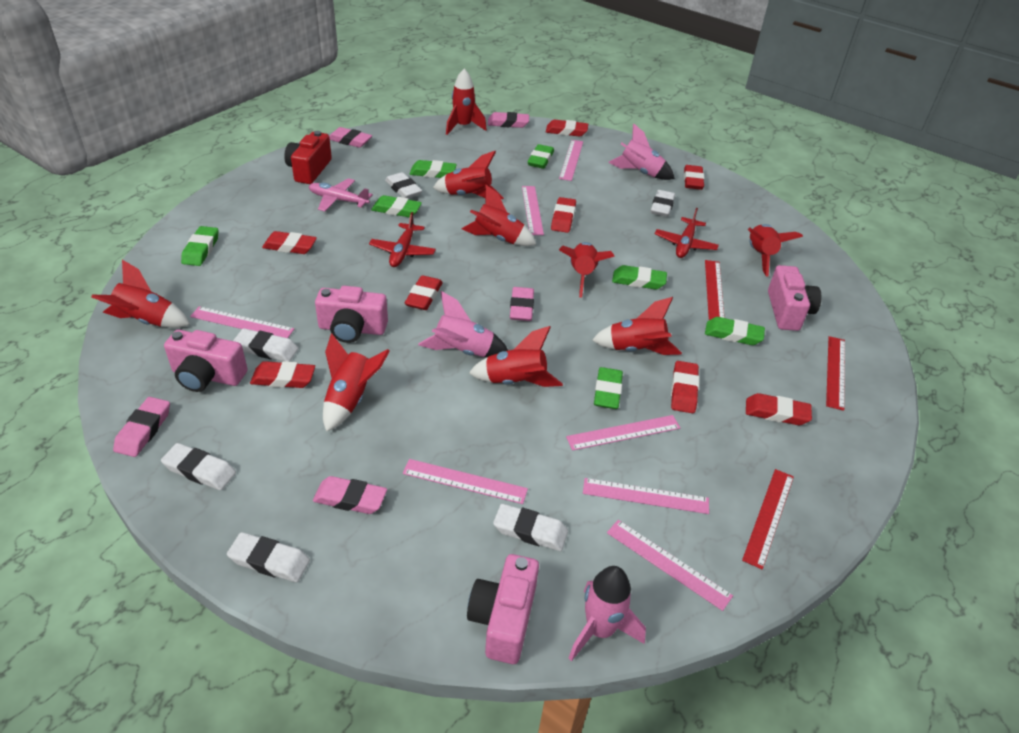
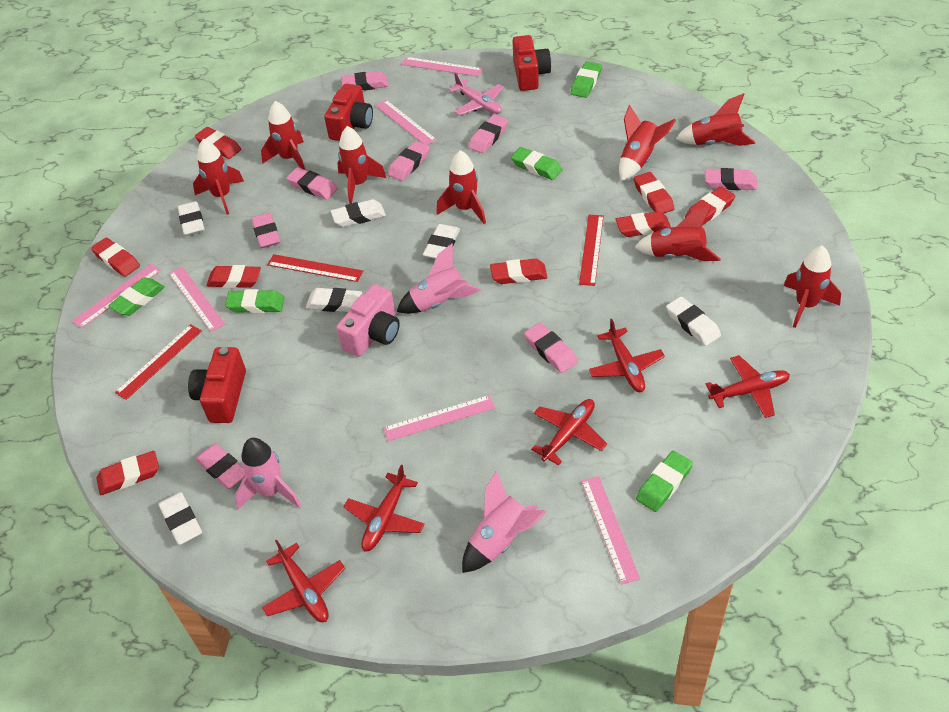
green eraser: 7 -> 5
pink camera: 4 -> 1
pink eraser: 5 -> 8
pink ruler: 7 -> 6
red camera: 1 -> 3
red plane: 2 -> 5
red rocket: 9 -> 8

